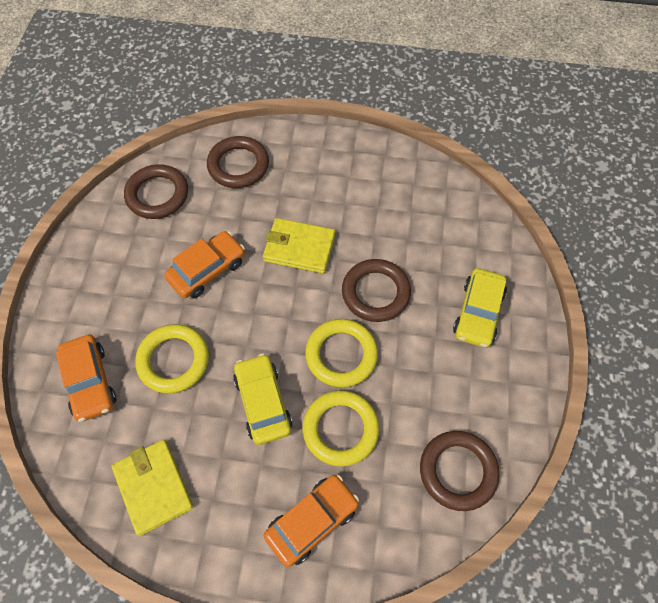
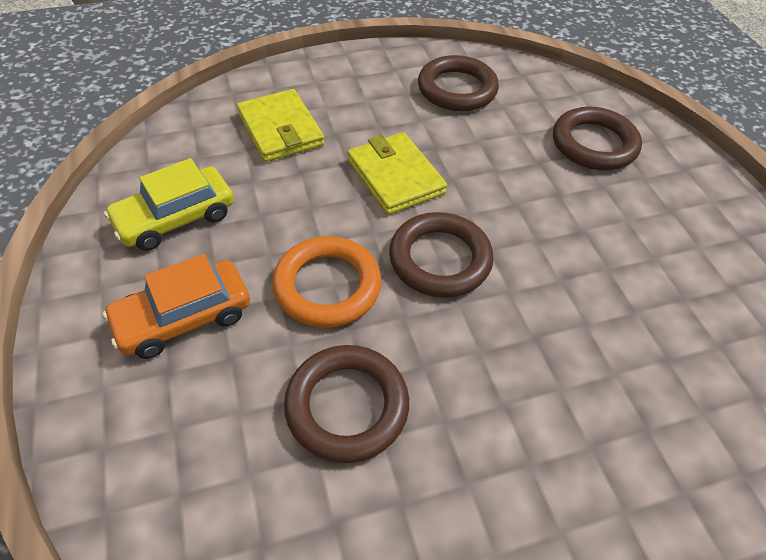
orange car: 3 -> 1
orange ring: 0 -> 1
yellow car: 2 -> 1
yellow ring: 3 -> 0

